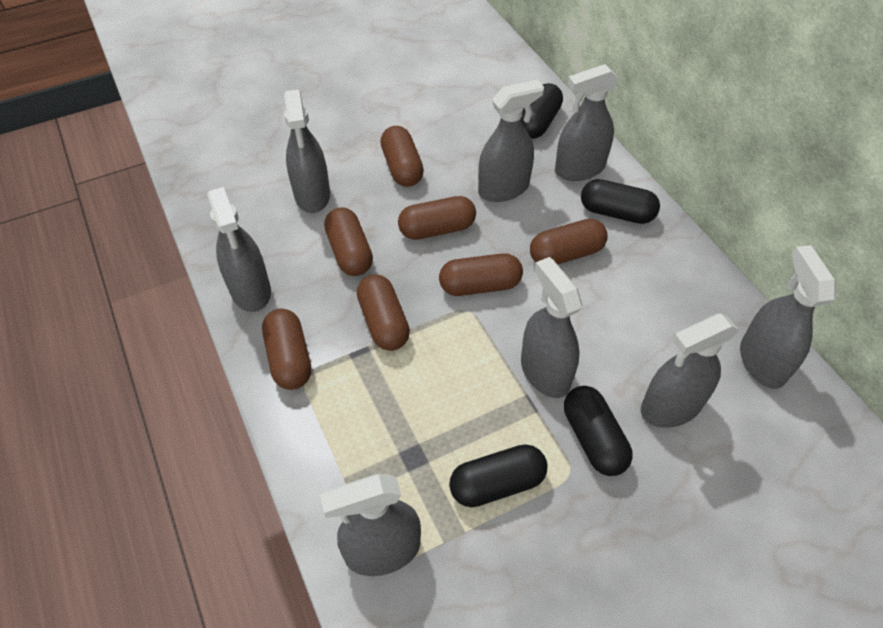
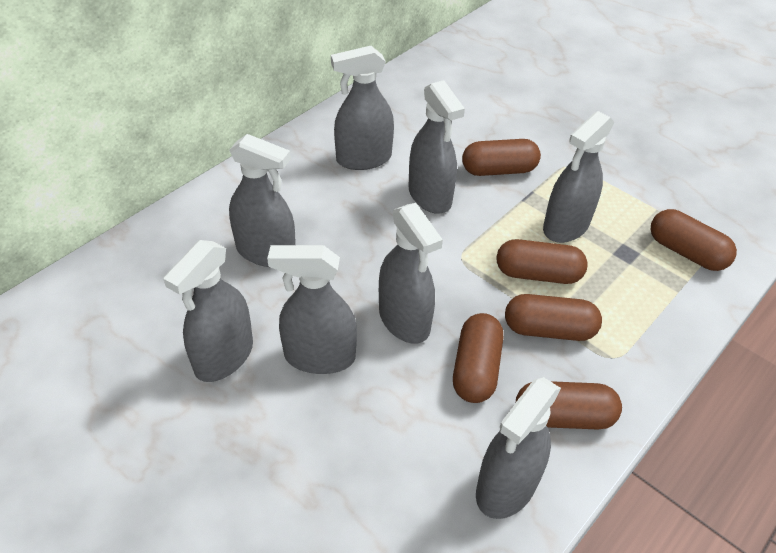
black capsule: 4 -> 0
brown capsule: 7 -> 6

